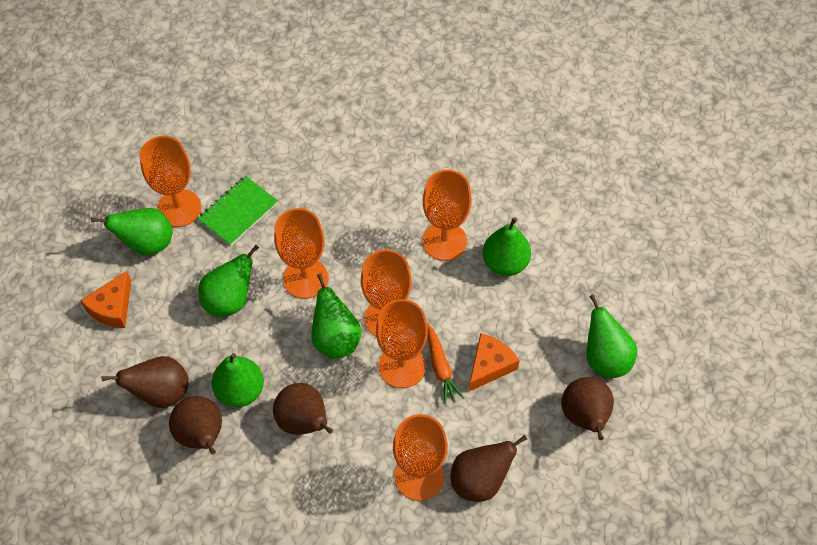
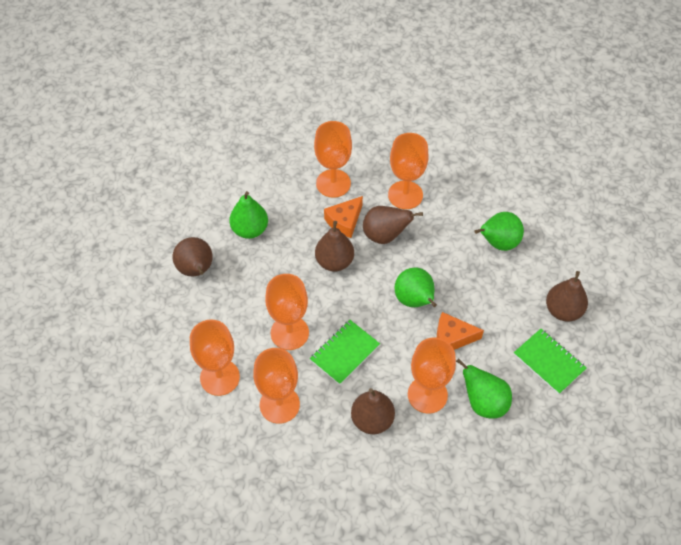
green notebook: 1 -> 2
green pear: 6 -> 4
orange carrot: 1 -> 0

